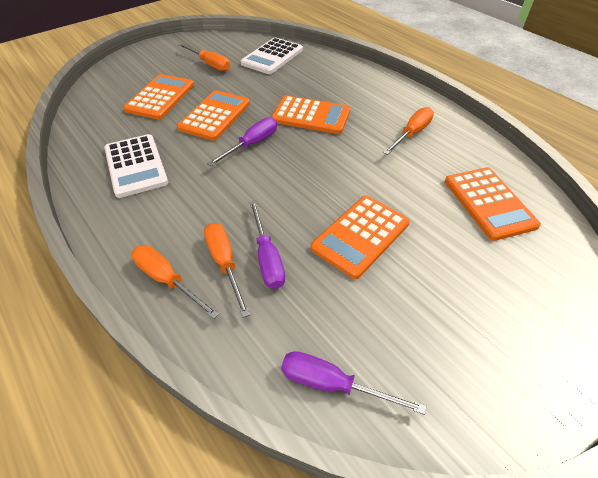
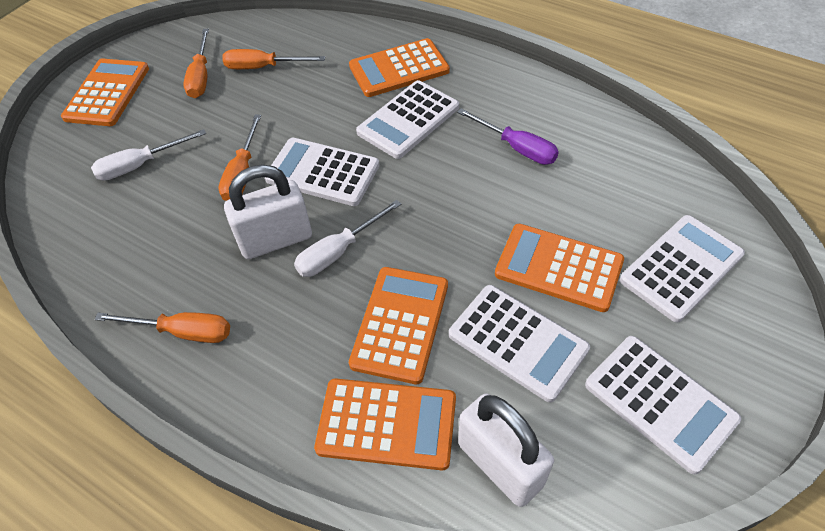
purple screwdriver: 3 -> 1
white calculator: 2 -> 5
white padlock: 0 -> 2
white screwdriver: 0 -> 2

